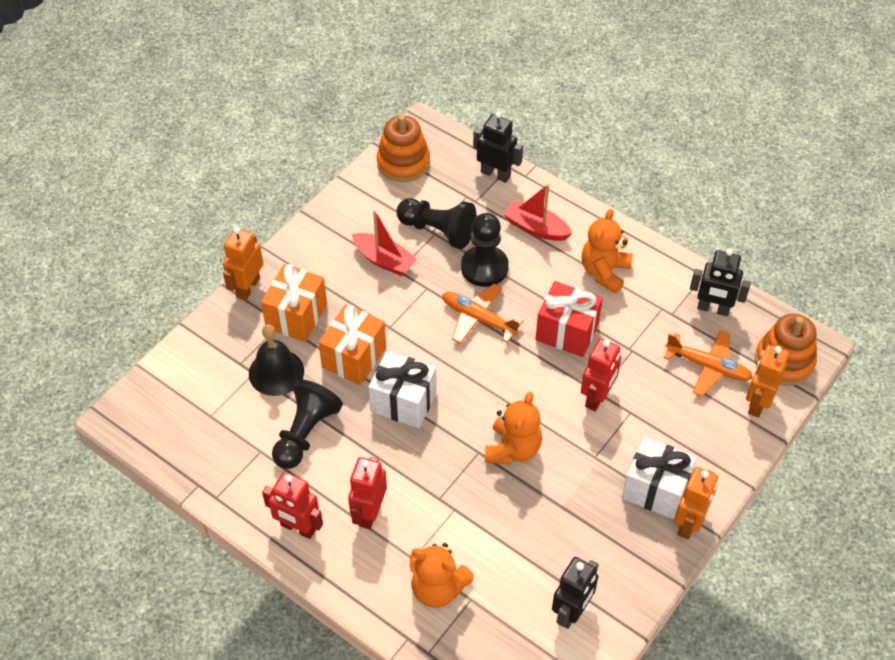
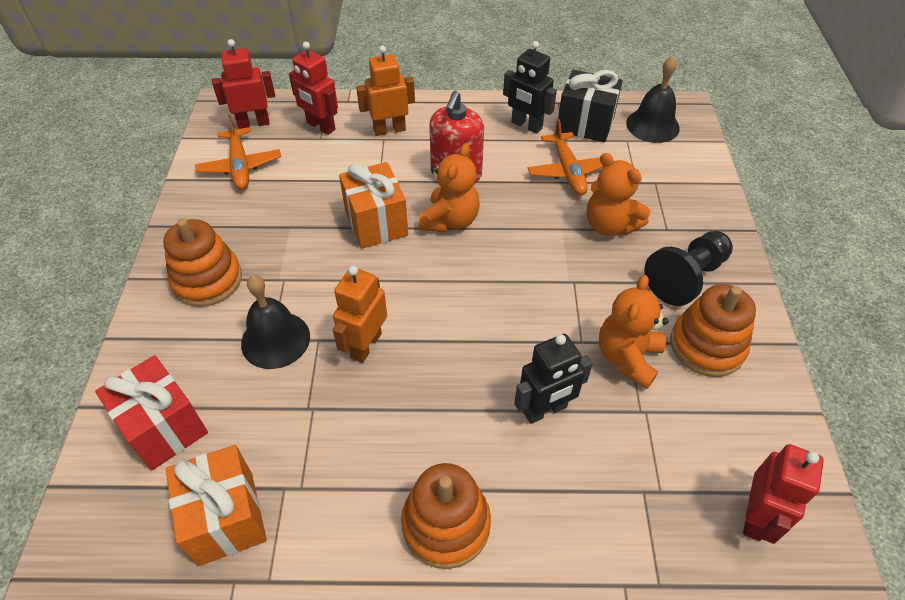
black bell: 1 -> 2
black gift: 0 -> 1
black pawn: 3 -> 1
black robot: 3 -> 2
orange robot: 3 -> 2
orange stacking toy: 2 -> 3
red boat: 2 -> 0
red soap dispenser: 0 -> 1
white gift: 2 -> 0

